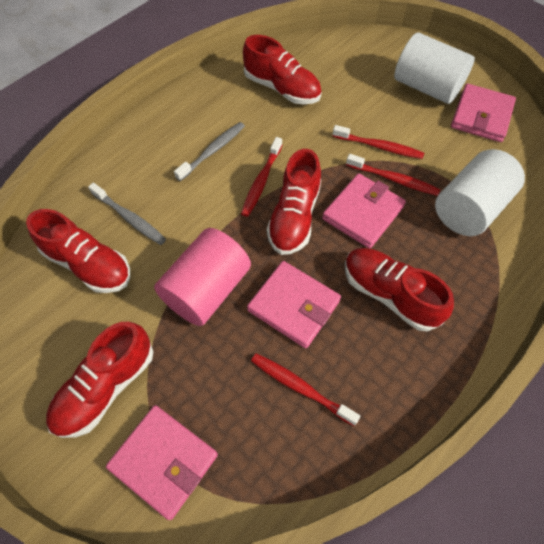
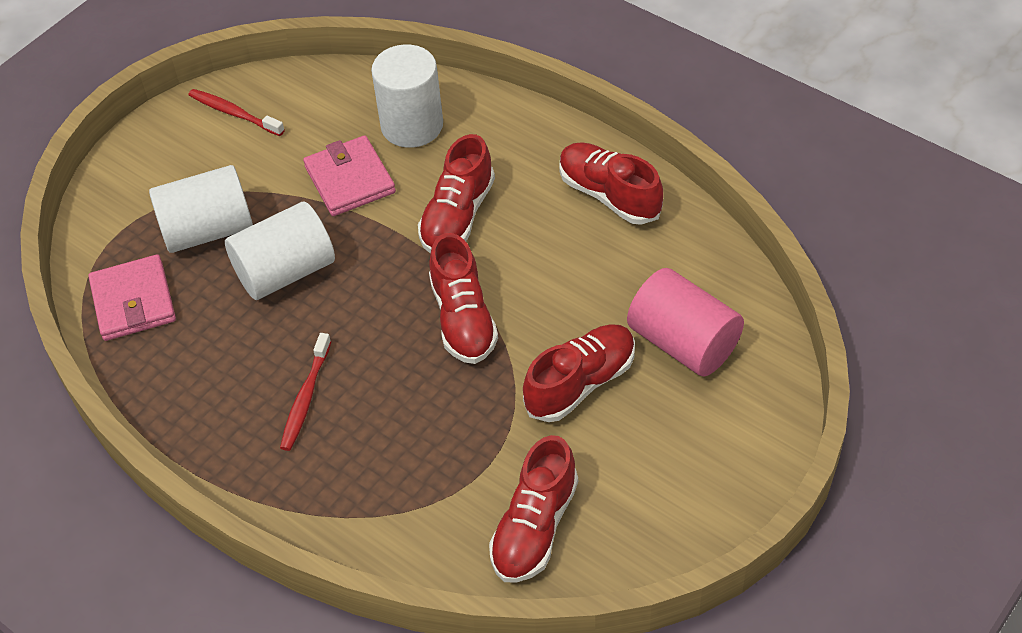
grey toothbrush: 2 -> 0
pink wallet: 4 -> 2
red toothbrush: 4 -> 2
white cylinder: 2 -> 3

